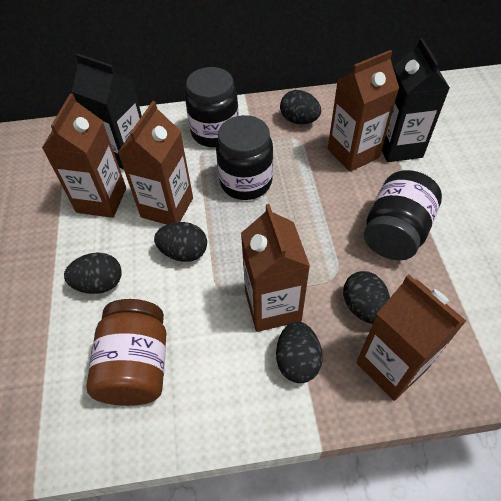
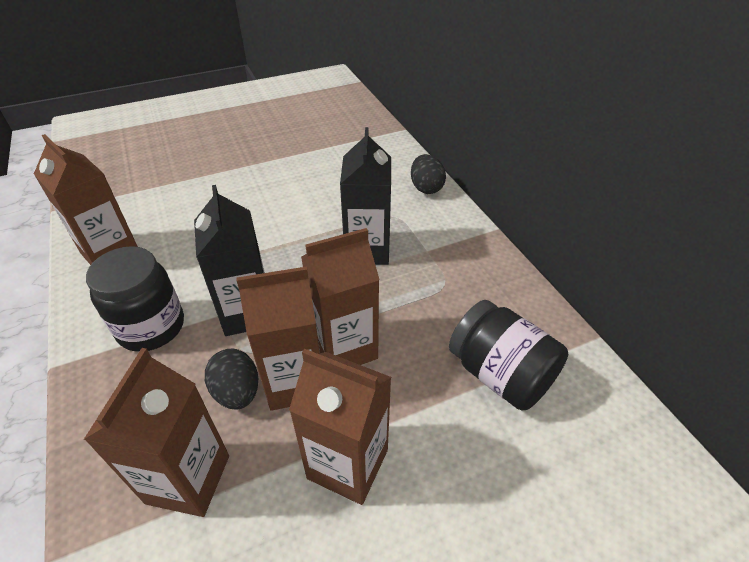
black egg: 5 -> 2
black jar: 3 -> 2
brown jar: 1 -> 0

